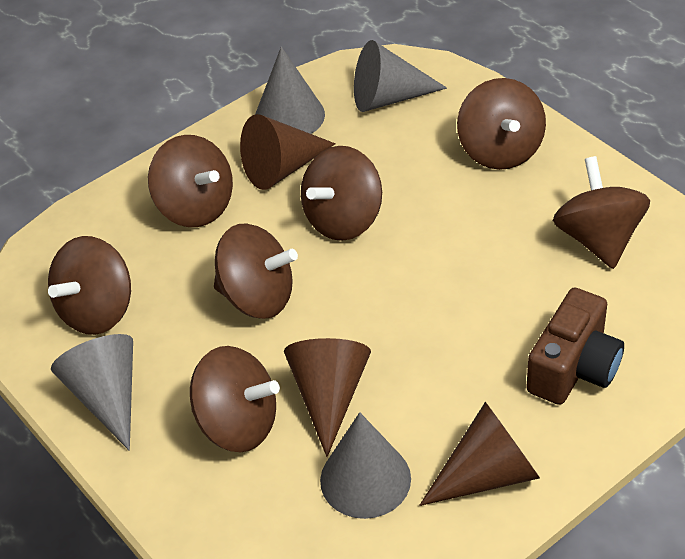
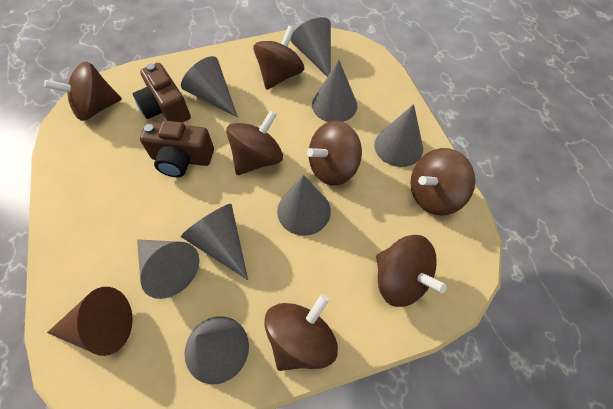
brown camera: 1 -> 2
brown cone: 3 -> 1
grey cone: 4 -> 8

